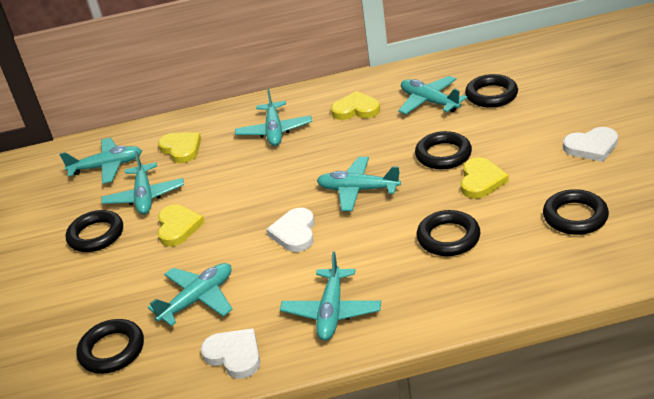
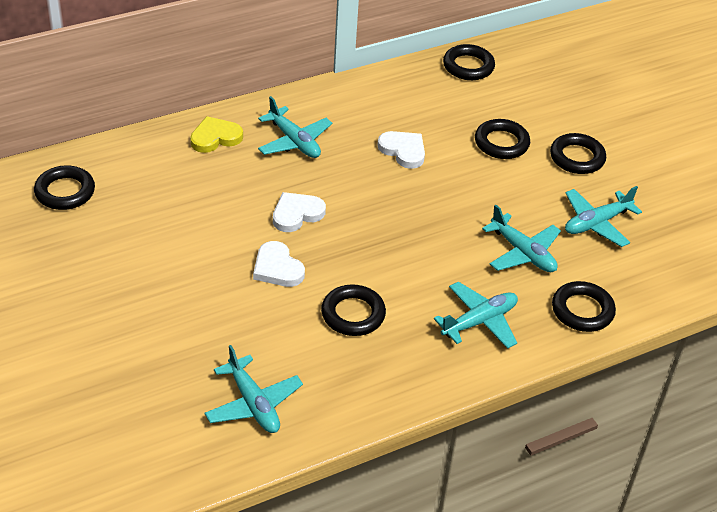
turquoise plane: 7 -> 5
yellow heart: 4 -> 1

